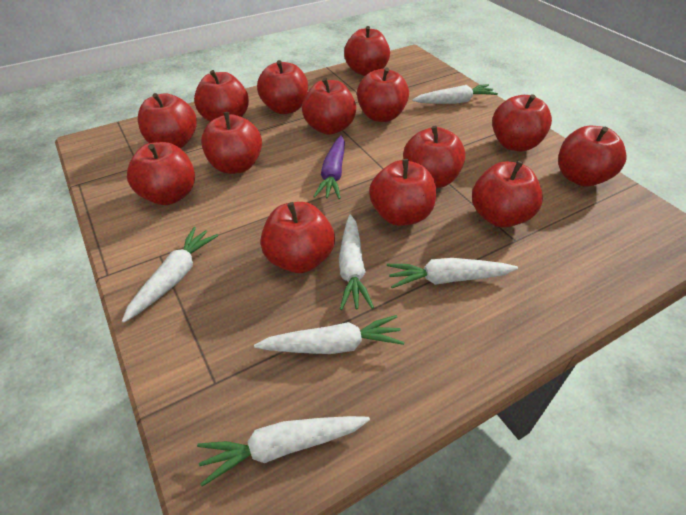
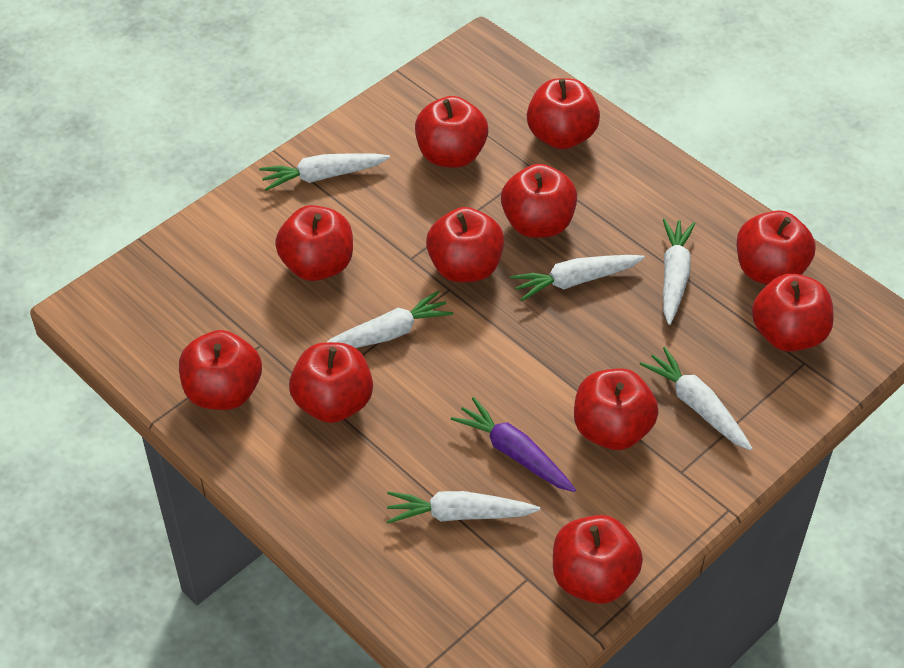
red apple: 14 -> 11

